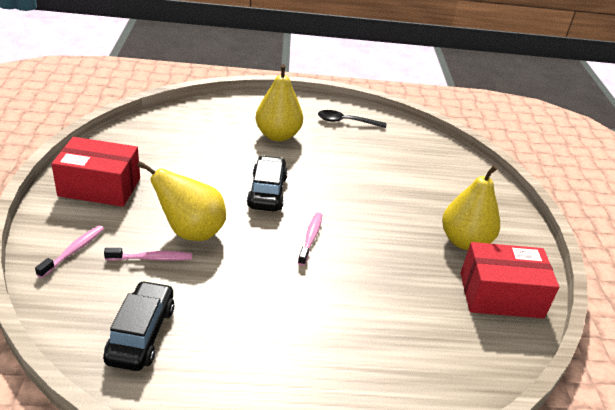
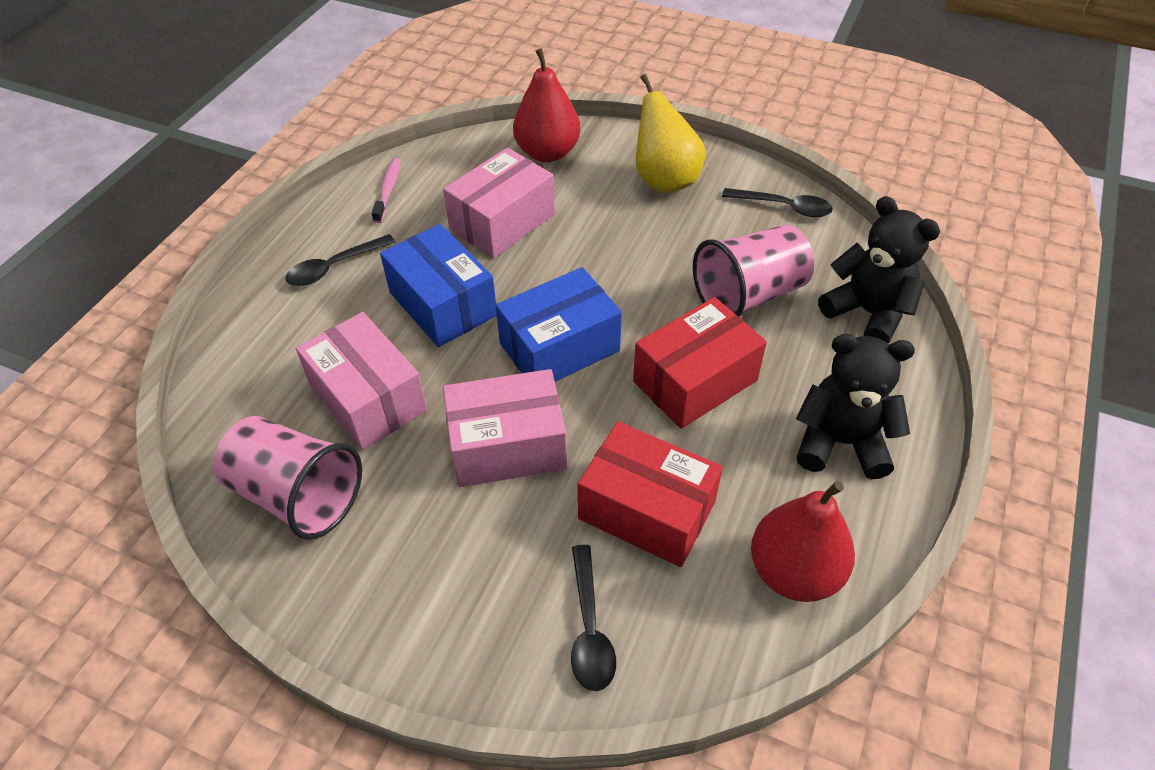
black car: 2 -> 0
black spoon: 1 -> 3
black teddy bear: 0 -> 2
blue box: 0 -> 2
pink box: 0 -> 3
pink cup: 0 -> 2
pink toothbrush: 3 -> 1
red pear: 0 -> 2
yellow pear: 3 -> 1

